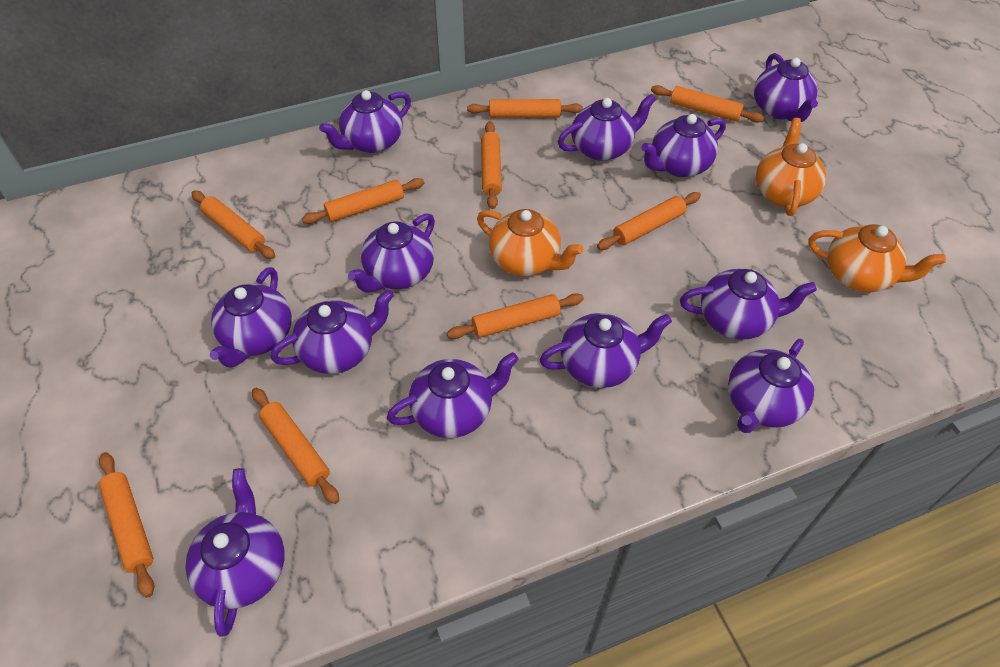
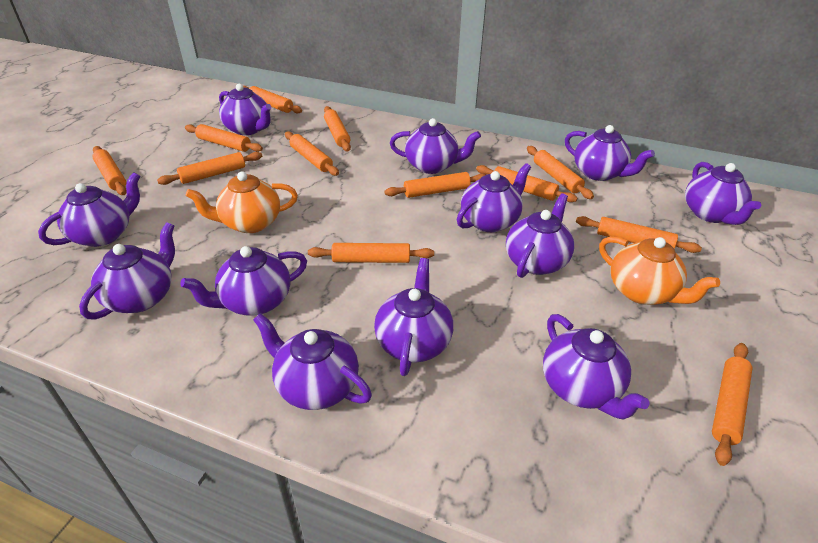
orange rolling pin: 9 -> 12
orange teapot: 3 -> 2

